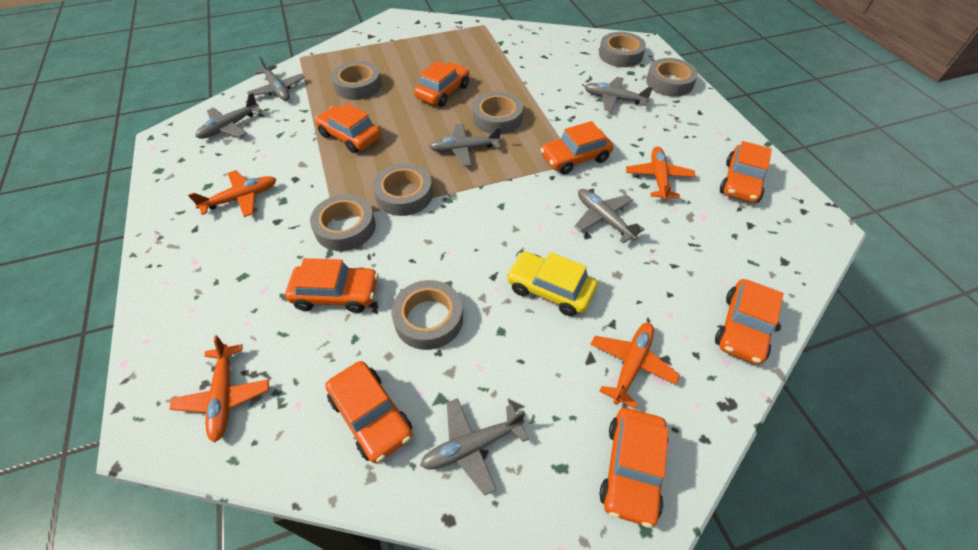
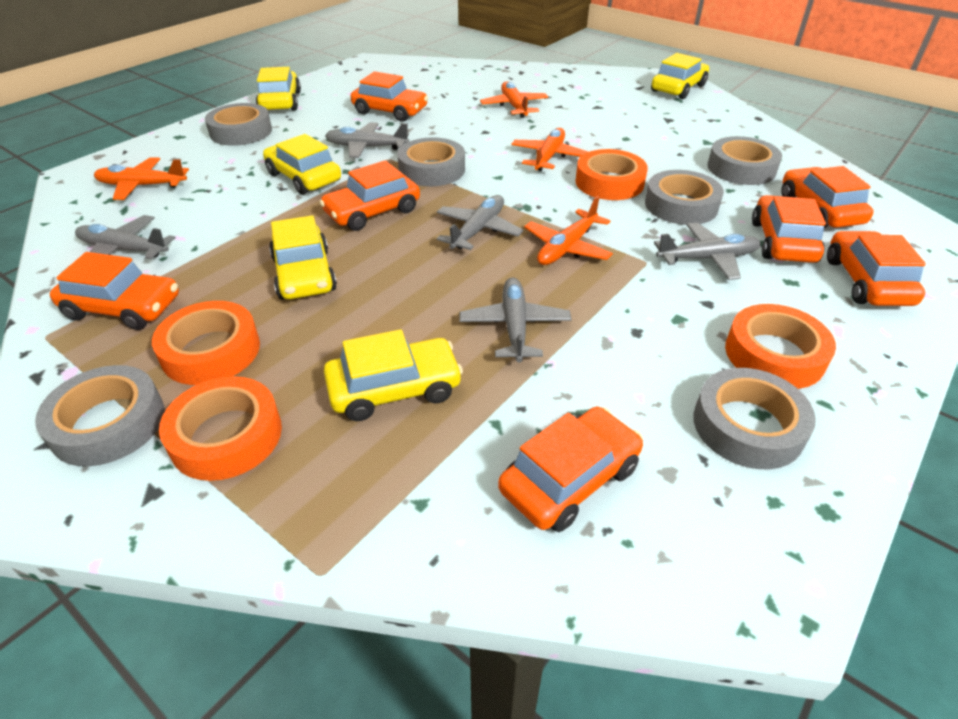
grey plane: 6 -> 5
grey tape: 7 -> 6
orange car: 8 -> 7
orange tape: 0 -> 4
yellow car: 1 -> 5

